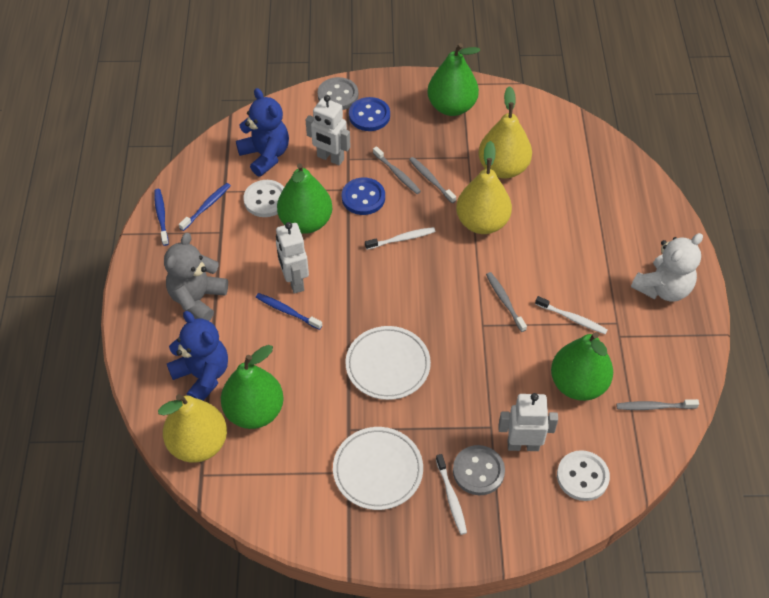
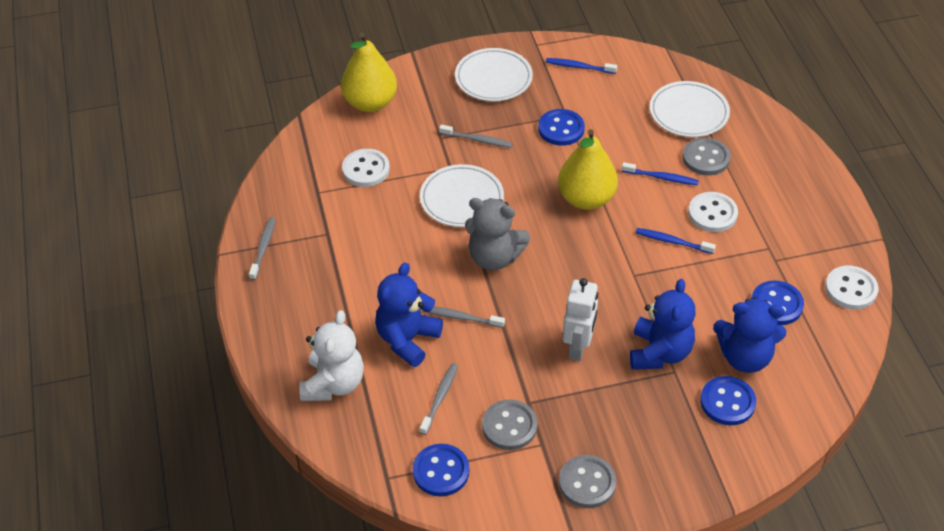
blue button: 2 -> 4
blue teddy bear: 2 -> 3
green pear: 4 -> 0
grey button: 2 -> 3
white button: 2 -> 3
white plate: 2 -> 3
white robot: 3 -> 1
white toothbrush: 3 -> 0
yellow pear: 3 -> 2

